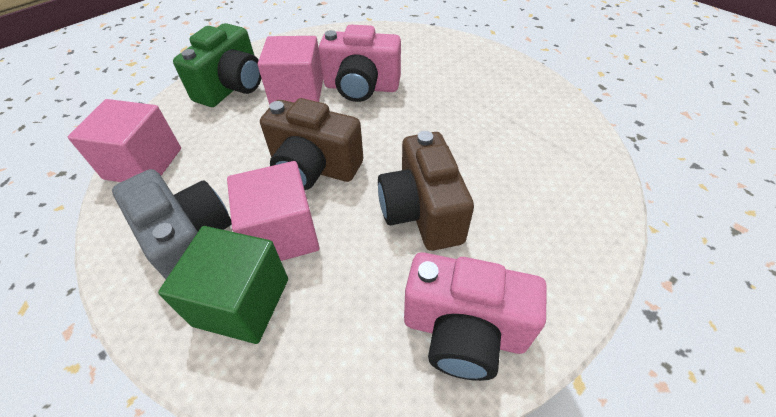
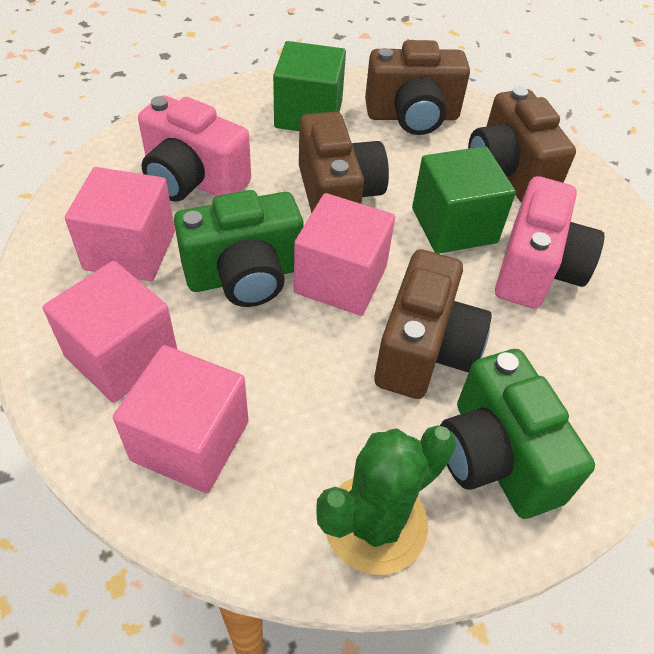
brown camera: 2 -> 4
green cactus: 0 -> 1
green camera: 1 -> 2
green cube: 1 -> 2
grey camera: 1 -> 0
pink cube: 3 -> 4

